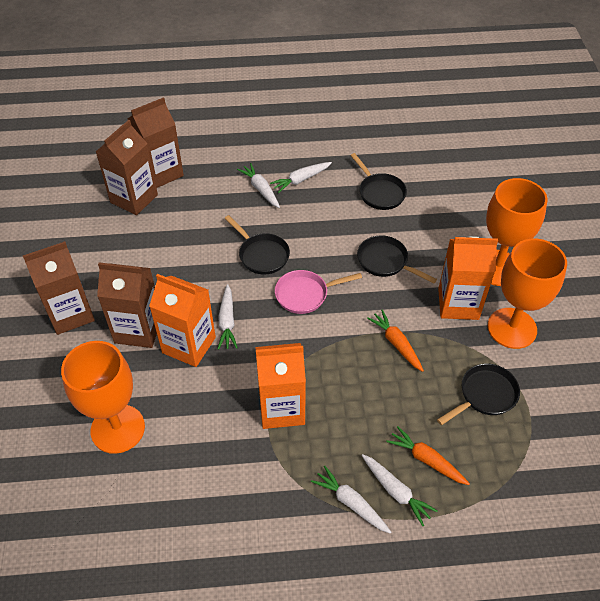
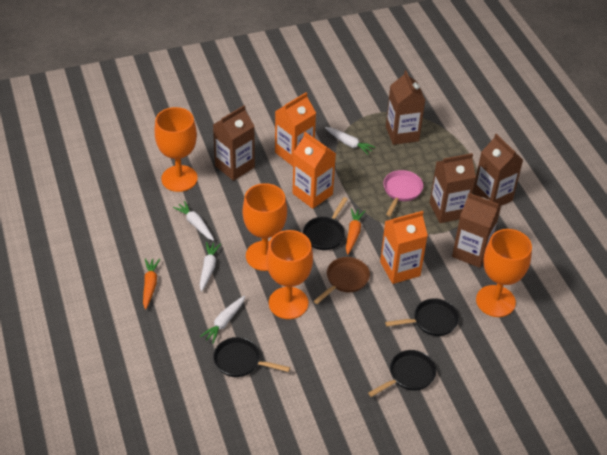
brown carton: 4 -> 5
brown pan: 0 -> 1
orange goblet: 3 -> 4
white carrot: 5 -> 4

